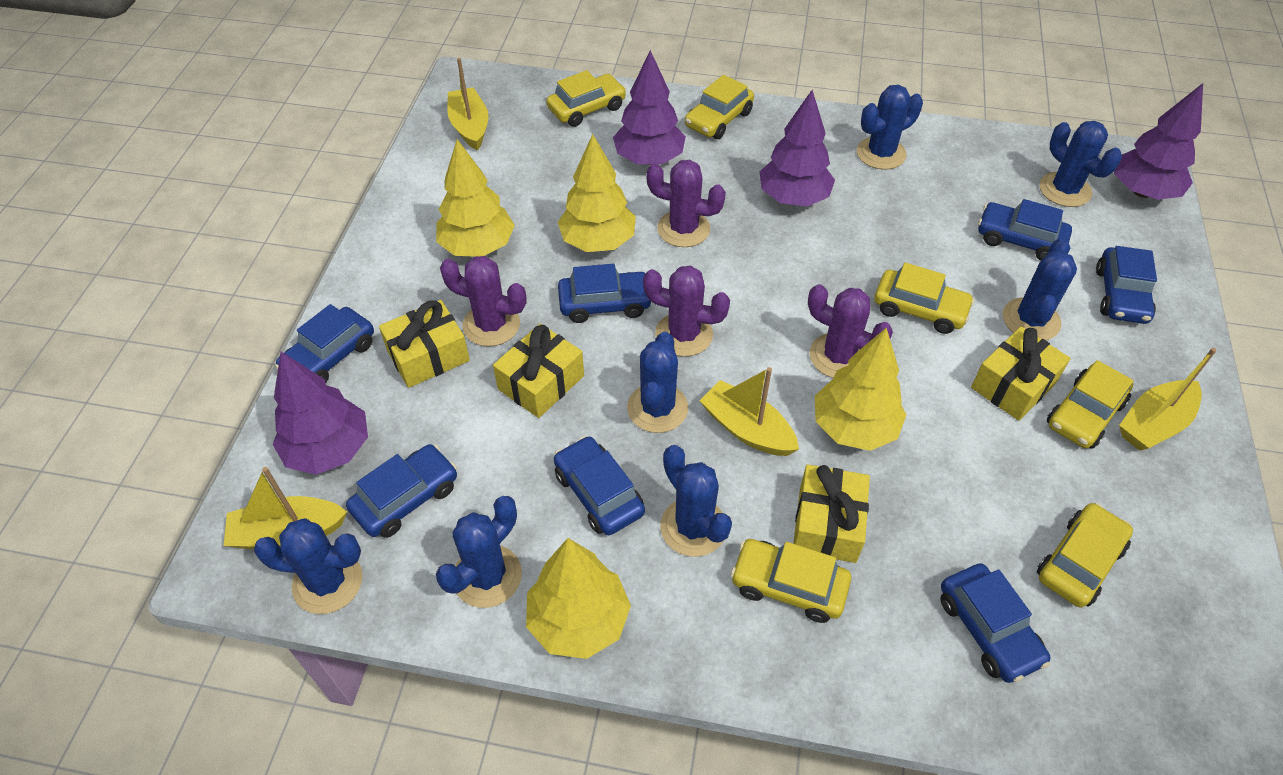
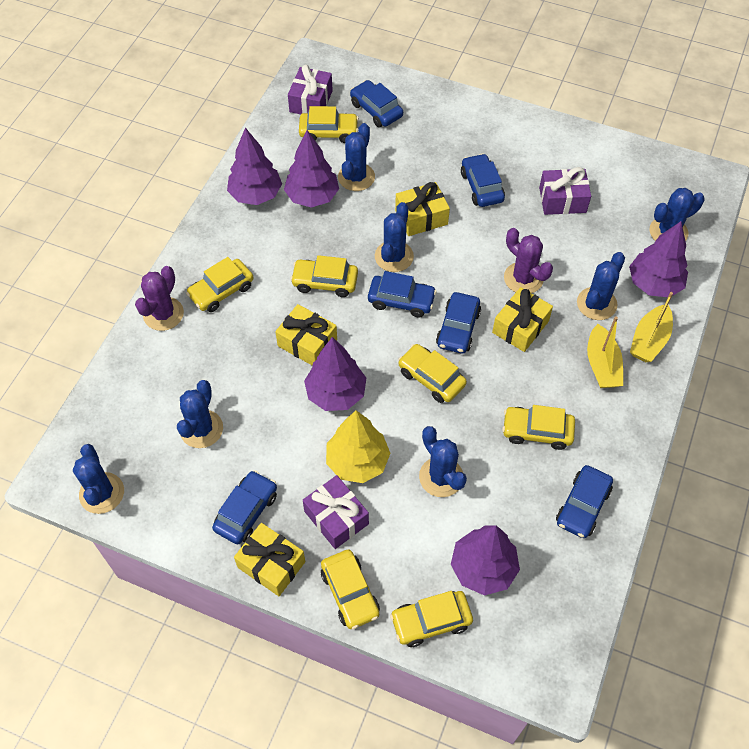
blue car: 7 -> 6
purple cactus: 4 -> 2
purple gift: 0 -> 3
purple tree: 4 -> 5
yellow boat: 4 -> 2
yellow car: 6 -> 7
yellow tree: 4 -> 1

